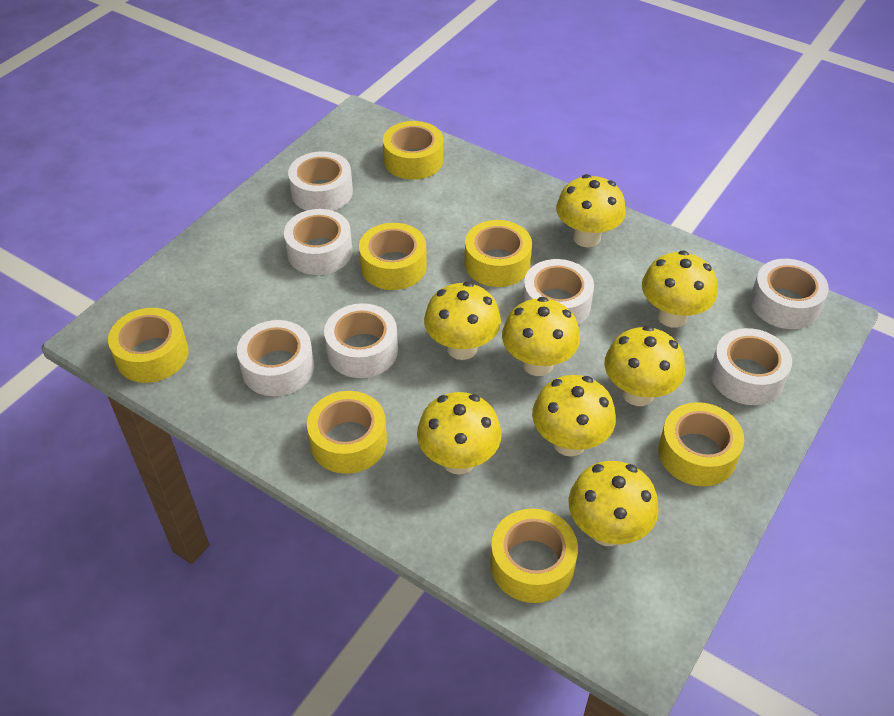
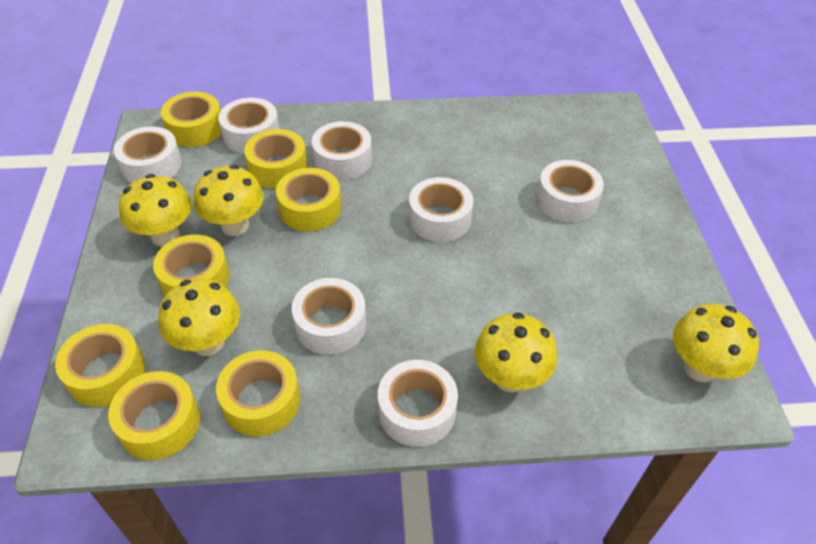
yellow mushroom: 8 -> 5

